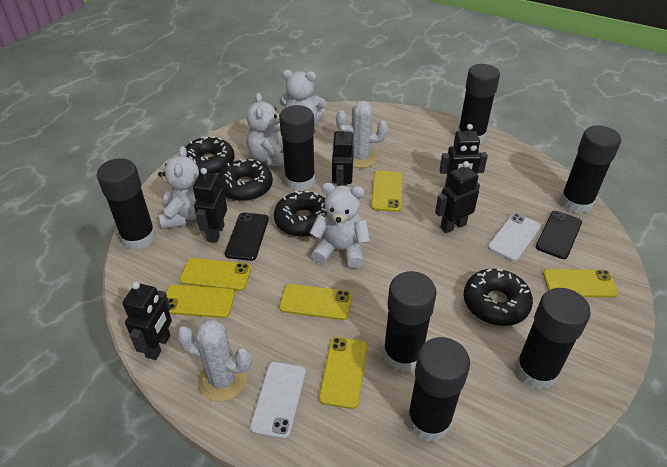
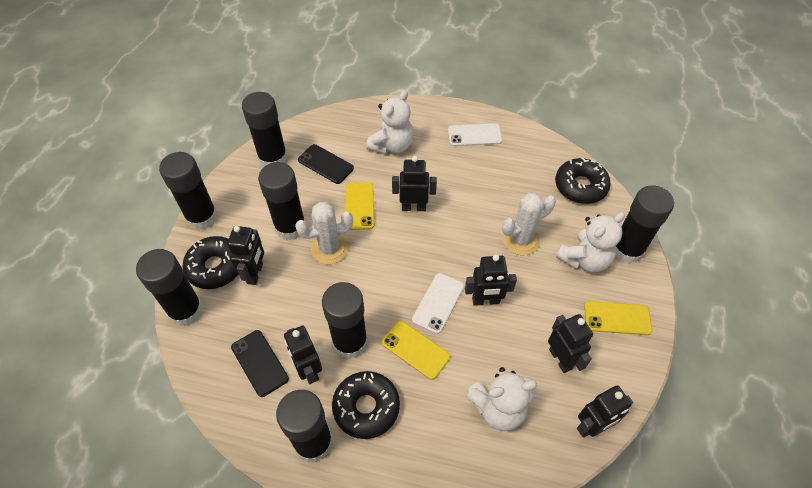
black donut: 4 -> 3
black robot: 5 -> 6
white teddy bear: 4 -> 3
yellow phone: 6 -> 3

